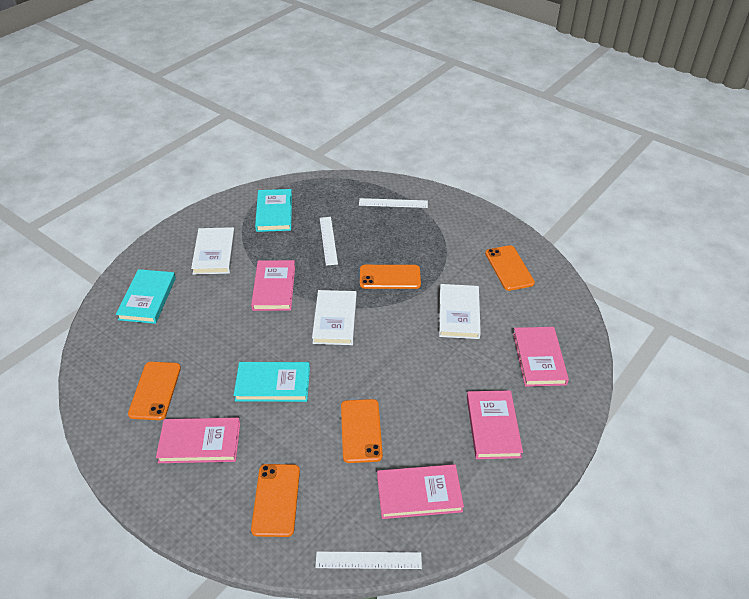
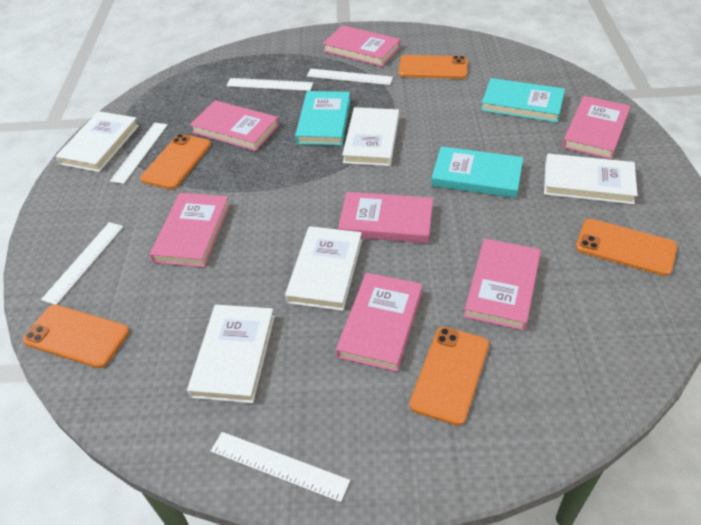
pink book: 5 -> 7
white book: 3 -> 5
white ruler: 3 -> 5

